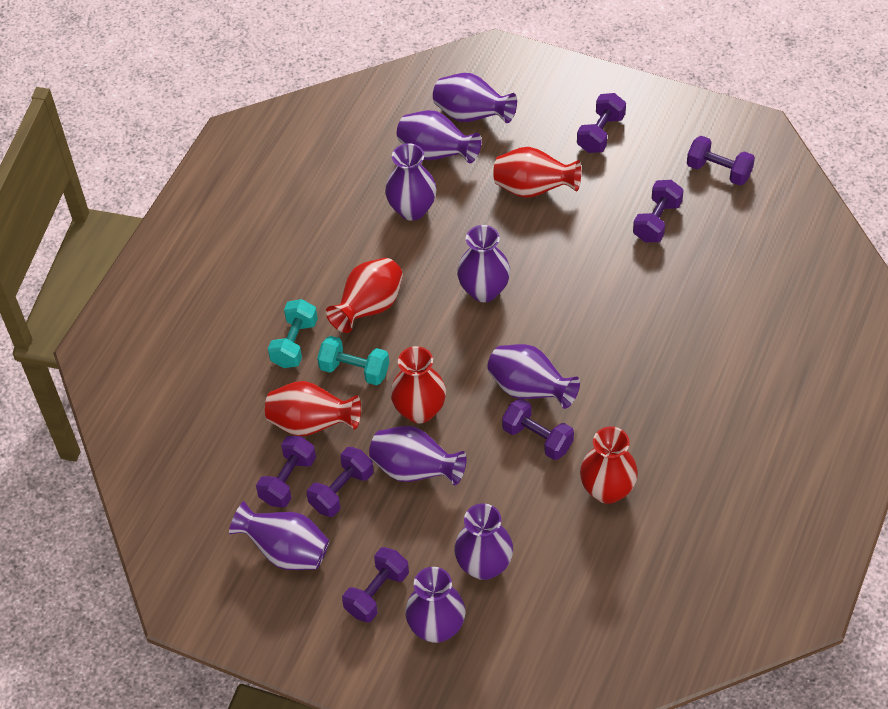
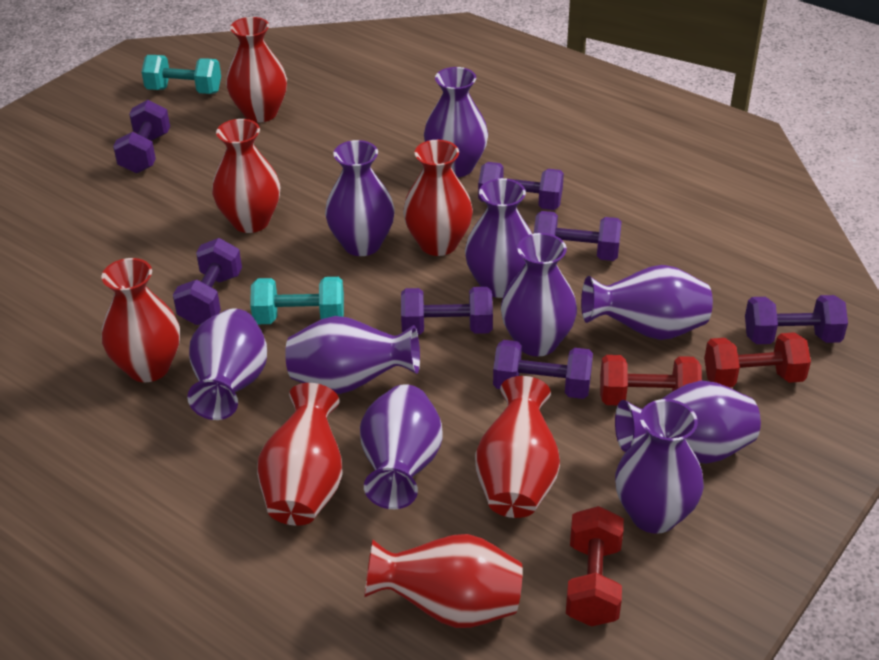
purple vase: 9 -> 10
red dumbbell: 0 -> 3
red vase: 5 -> 7

